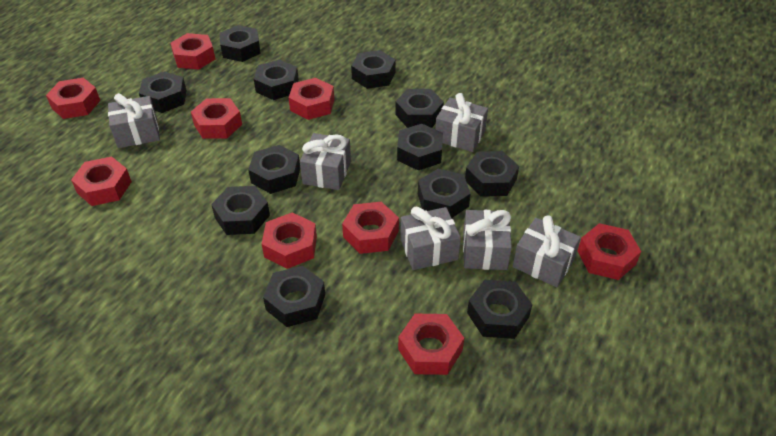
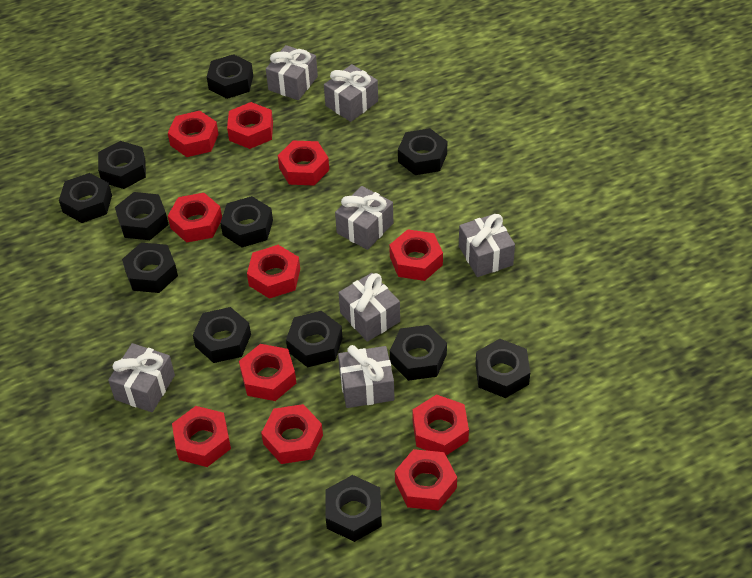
grey gift: 6 -> 7
red nut: 9 -> 11

